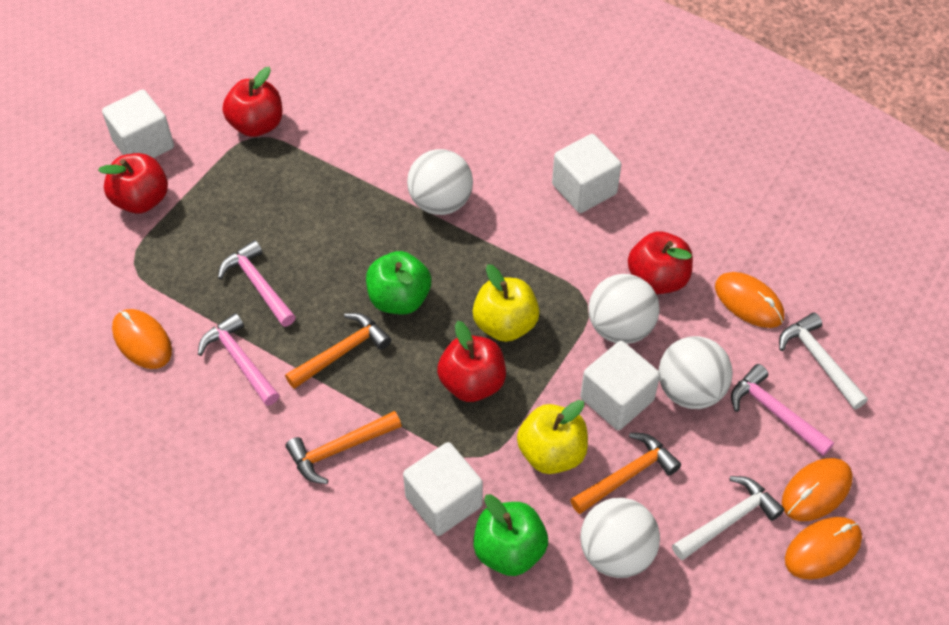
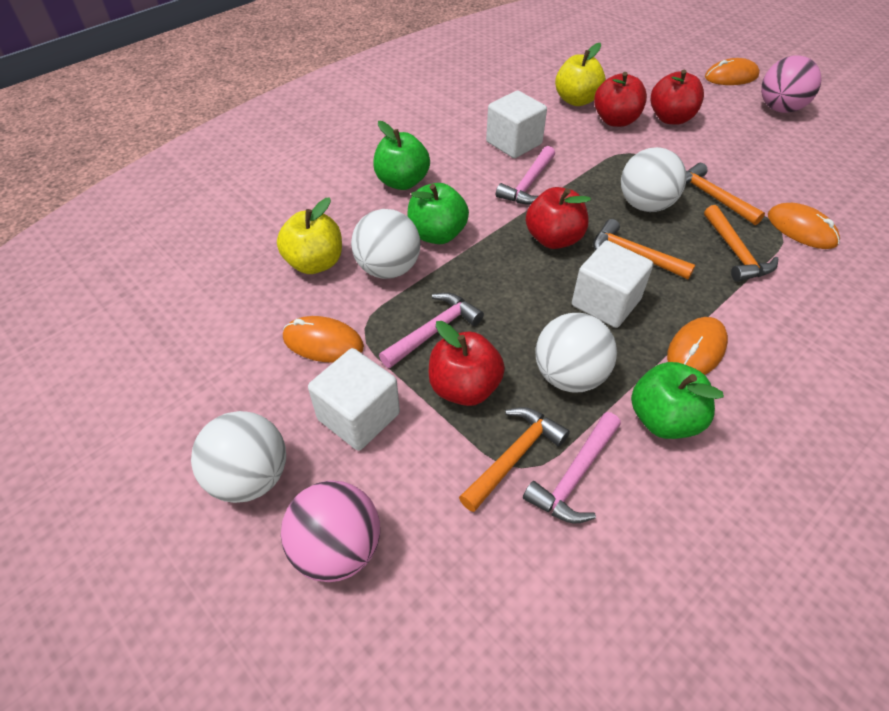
green apple: 2 -> 3
orange hammer: 3 -> 4
pink ball: 0 -> 2
white cube: 4 -> 3
white hammer: 2 -> 0

